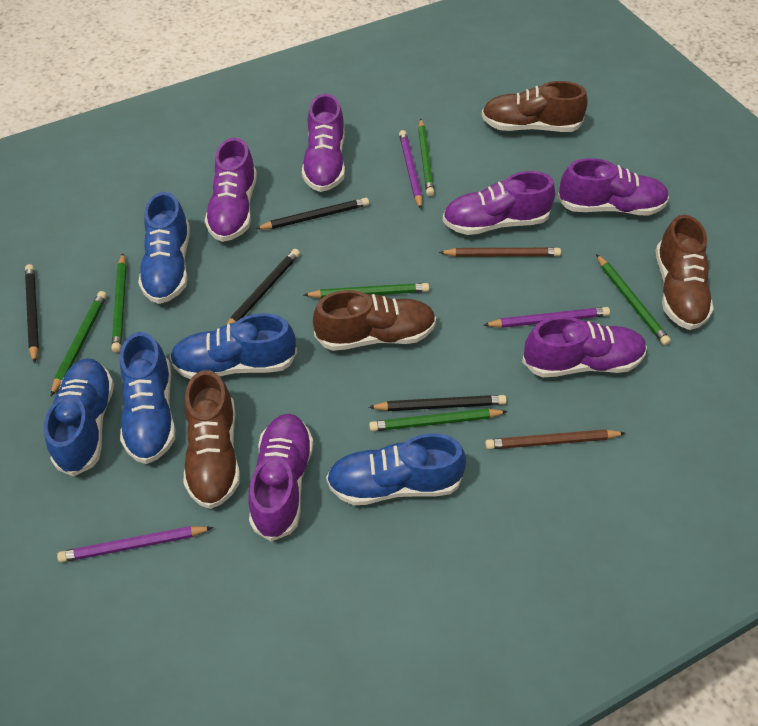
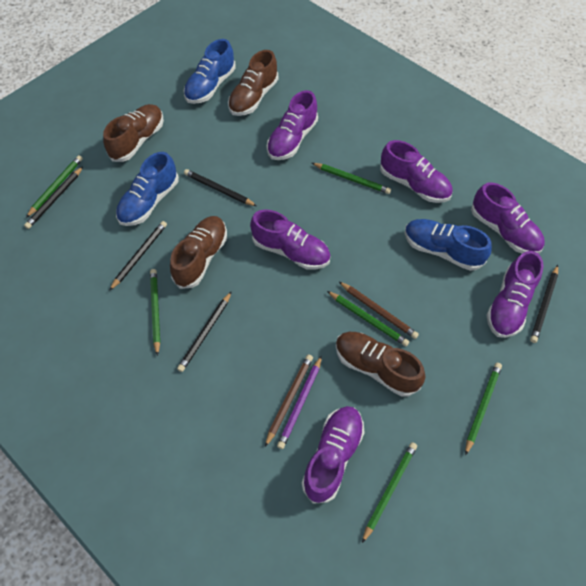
black pencil: 4 -> 5
blue shoe: 5 -> 3
purple pencil: 3 -> 1

